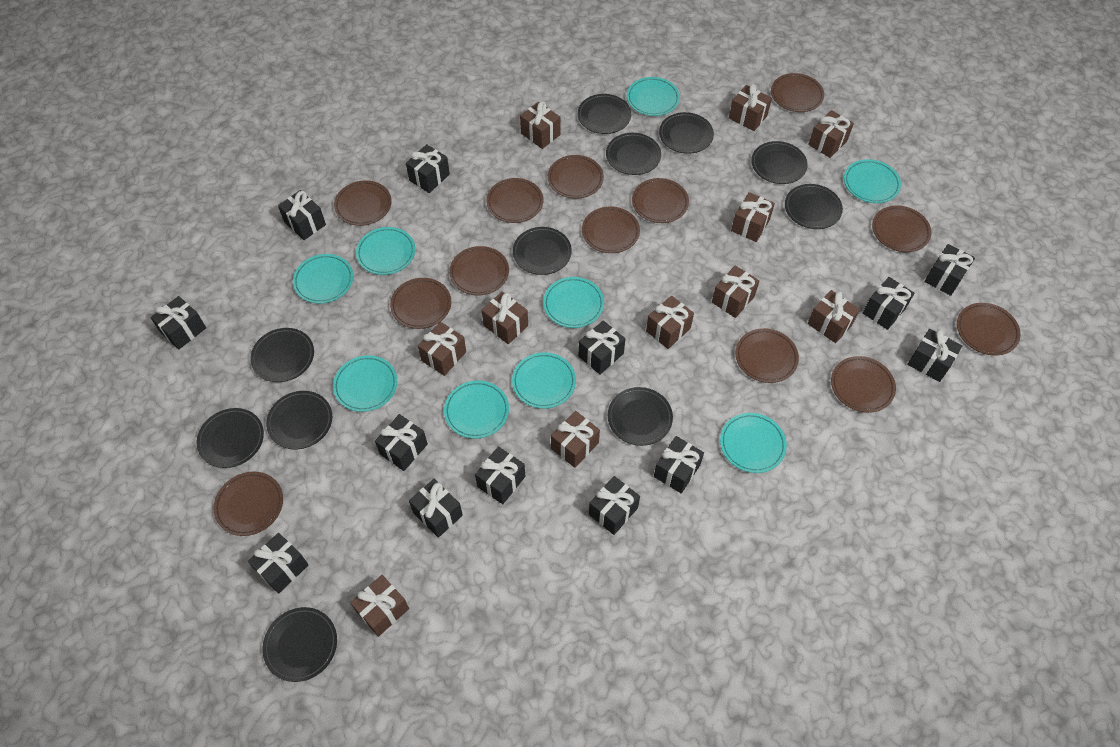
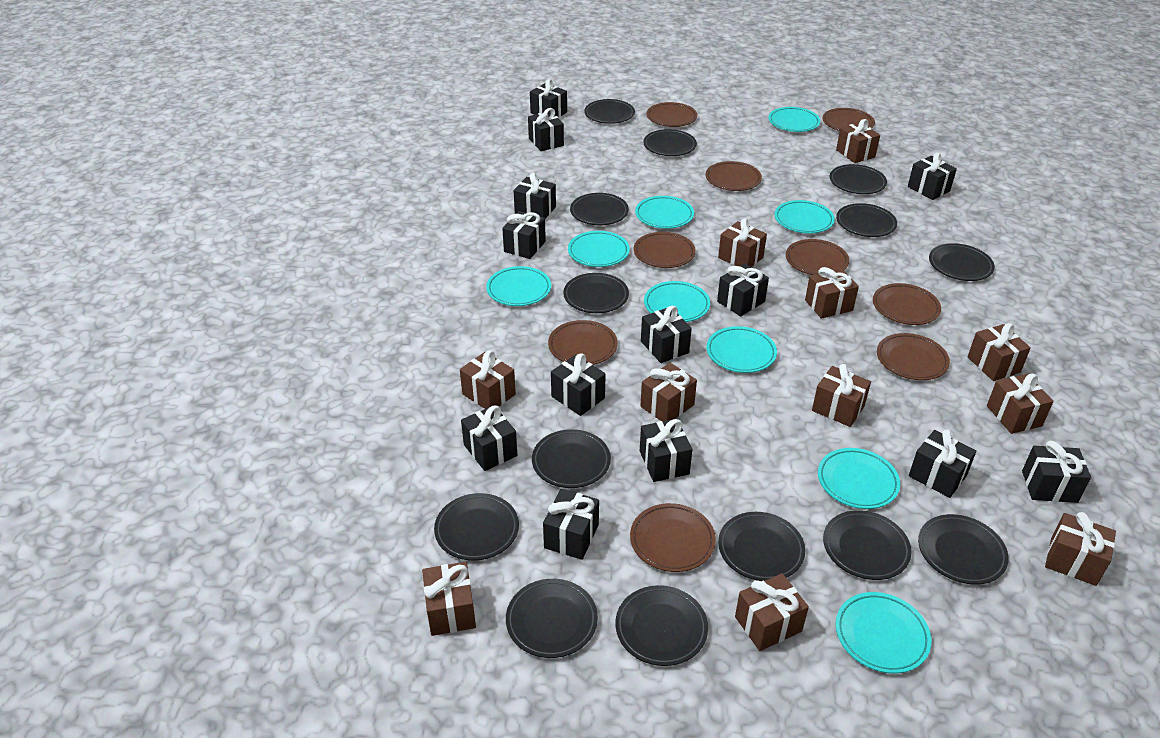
black plate: 11 -> 14
brown plate: 13 -> 9

